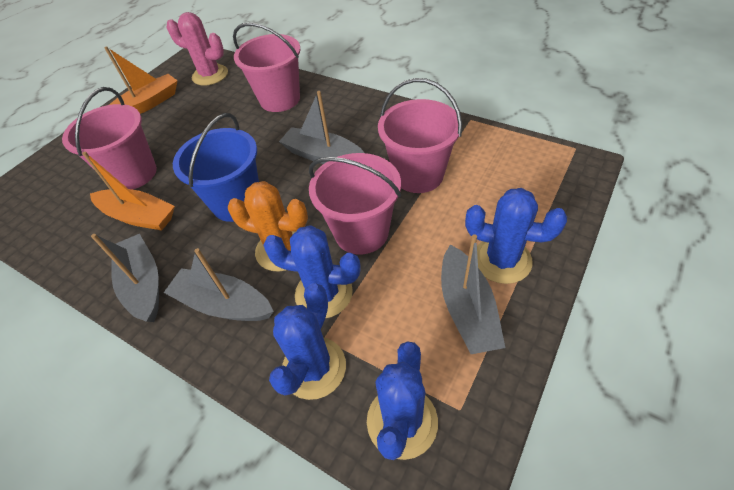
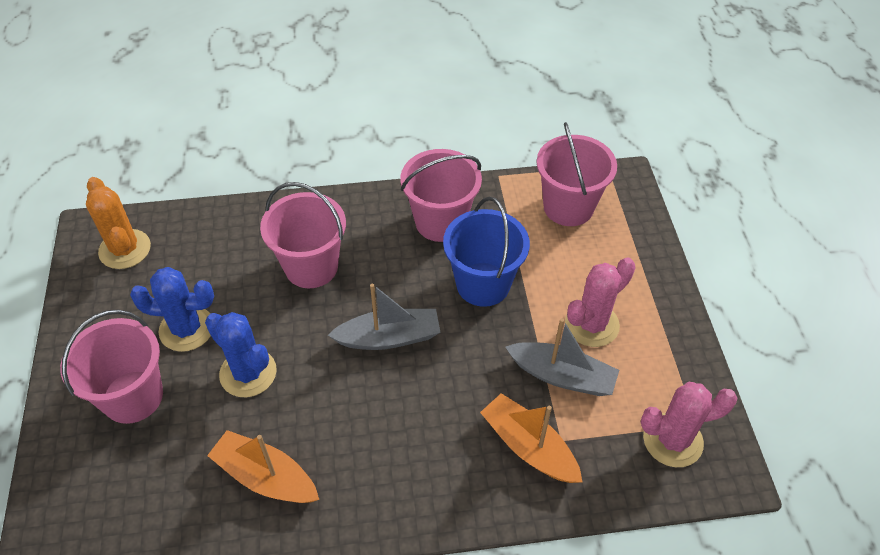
blue cactus: 4 -> 2
grey boat: 4 -> 2
pink cactus: 1 -> 2

